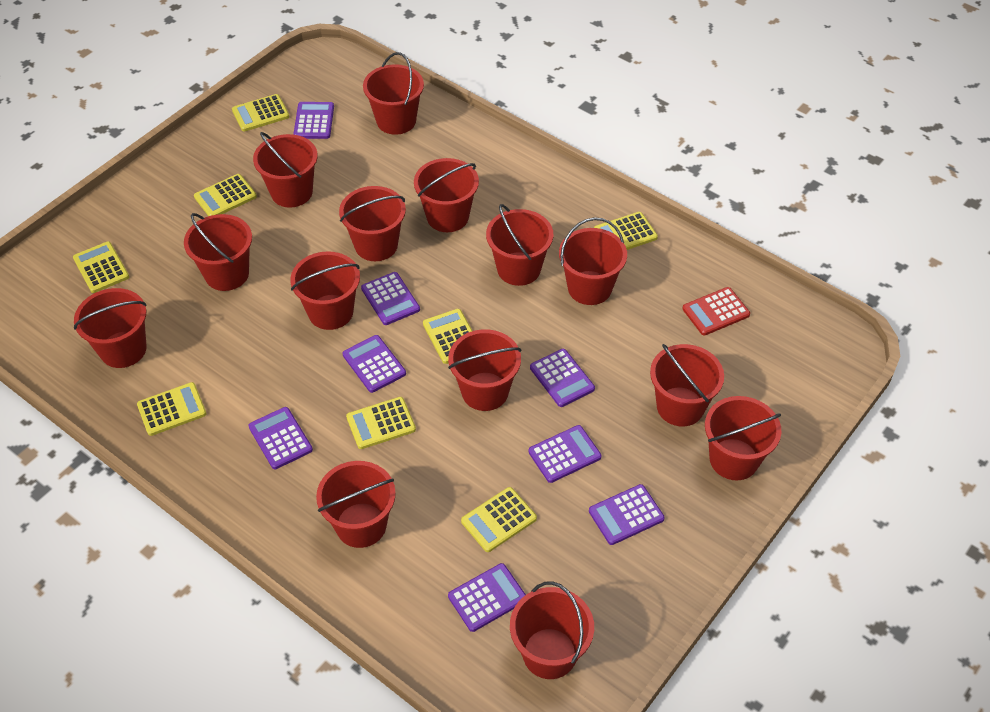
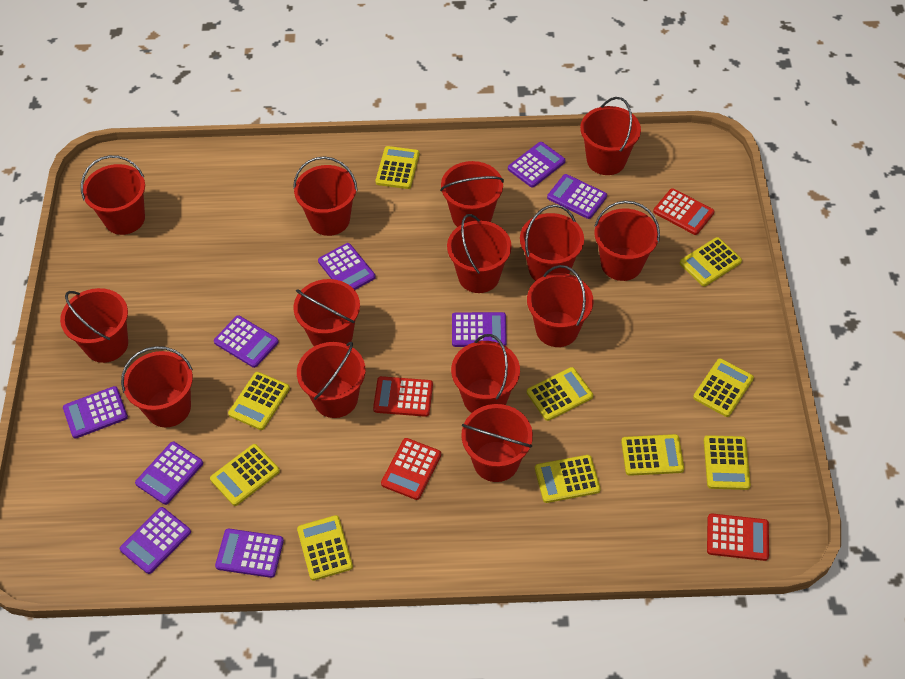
purple calculator: 8 -> 9
red calculator: 1 -> 4
yellow calculator: 8 -> 10

